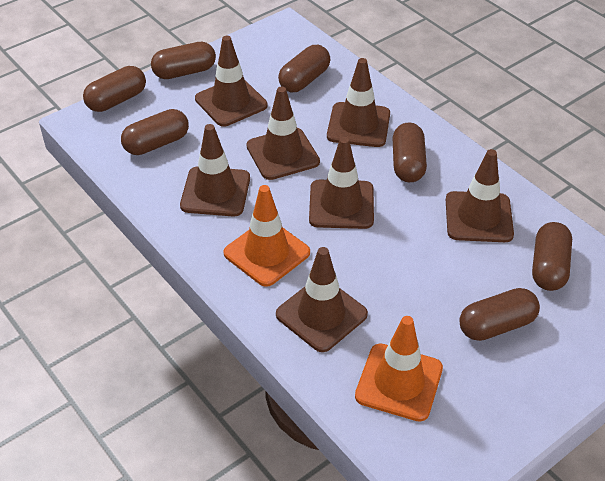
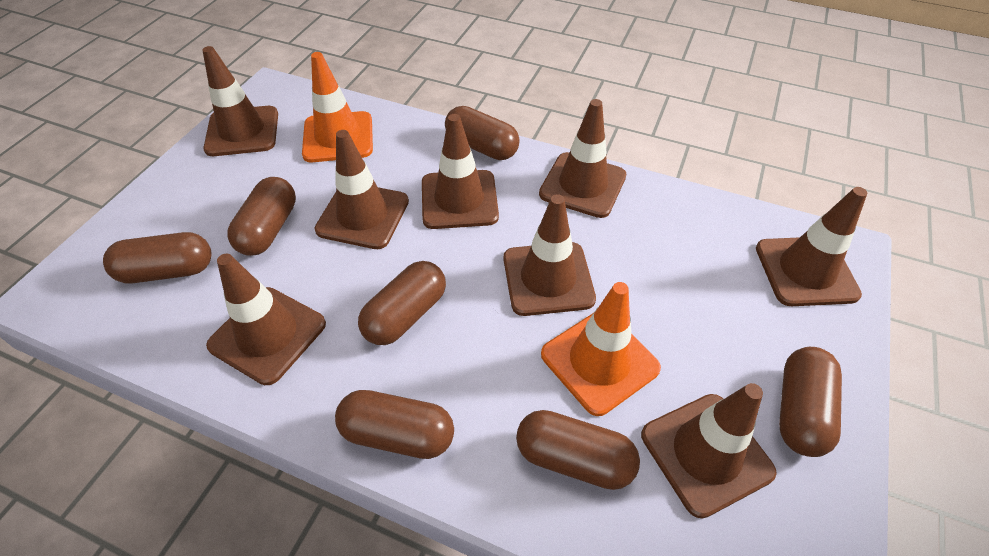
brown traffic cone: 7 -> 8

